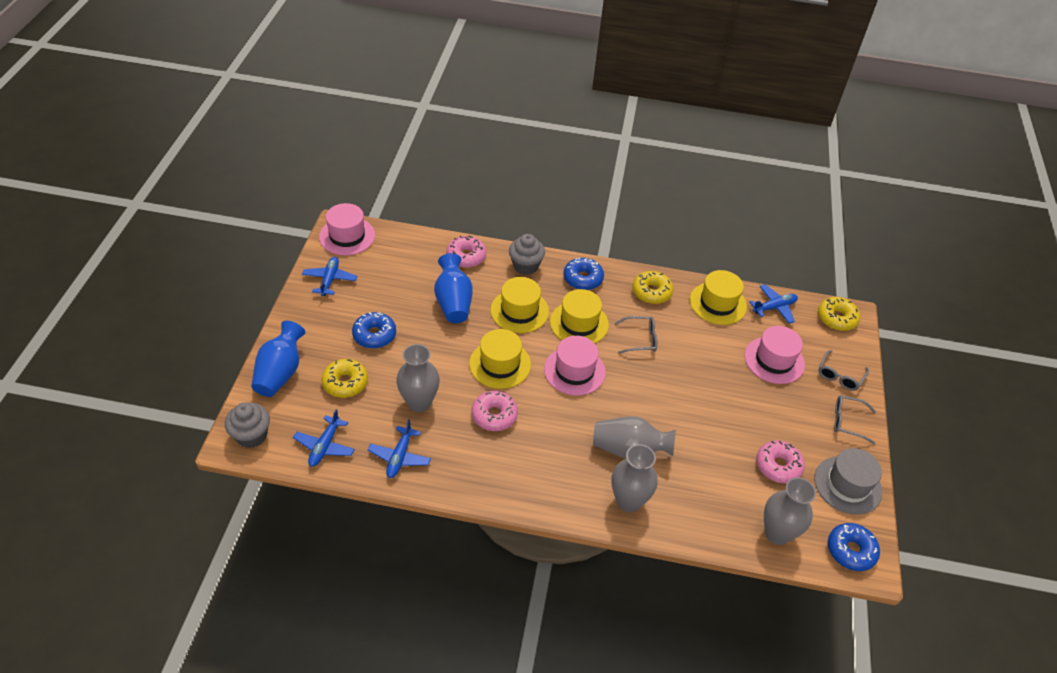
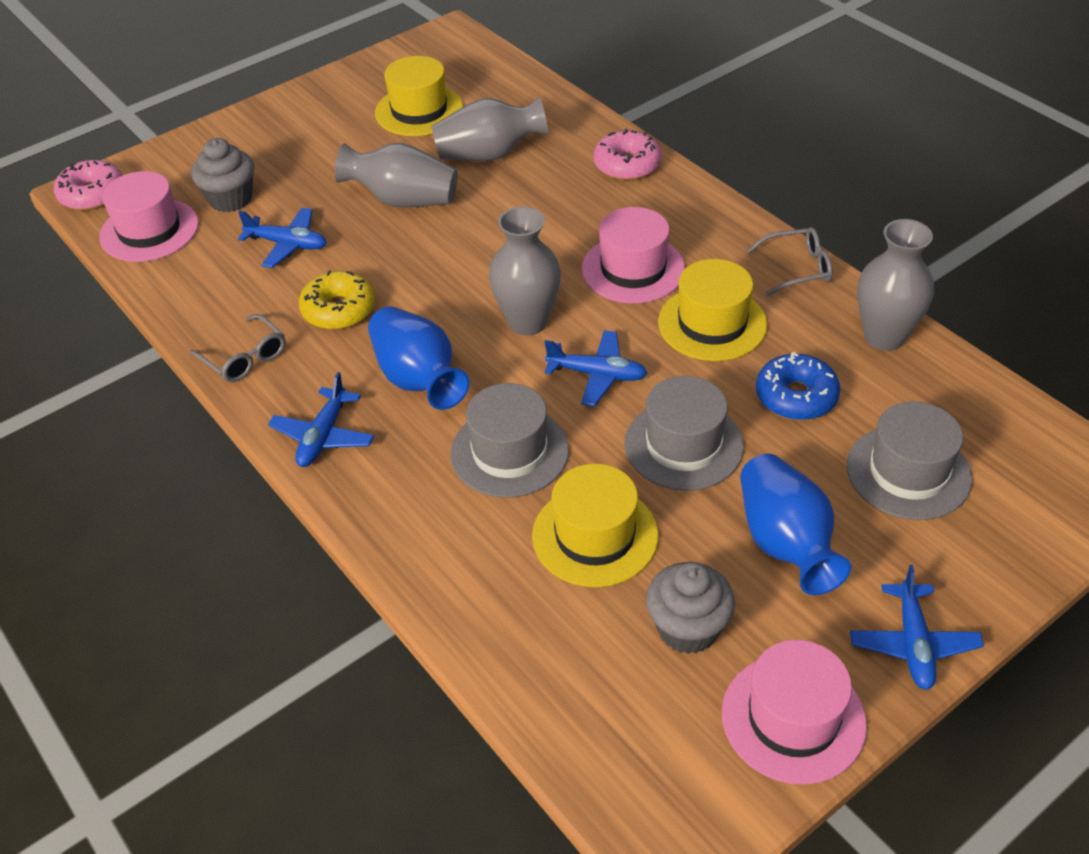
blue donut: 3 -> 1
grey glasses: 3 -> 2
grey hat: 1 -> 3
pink donut: 3 -> 2
yellow donut: 3 -> 1
yellow hat: 4 -> 3

